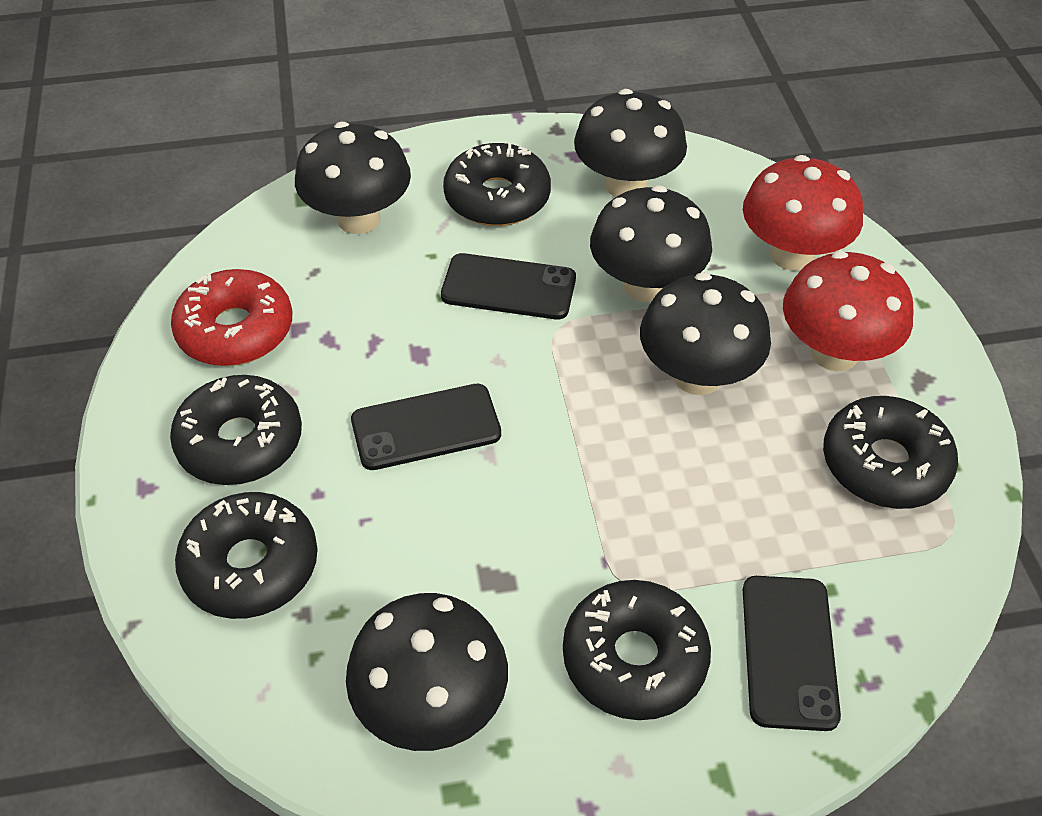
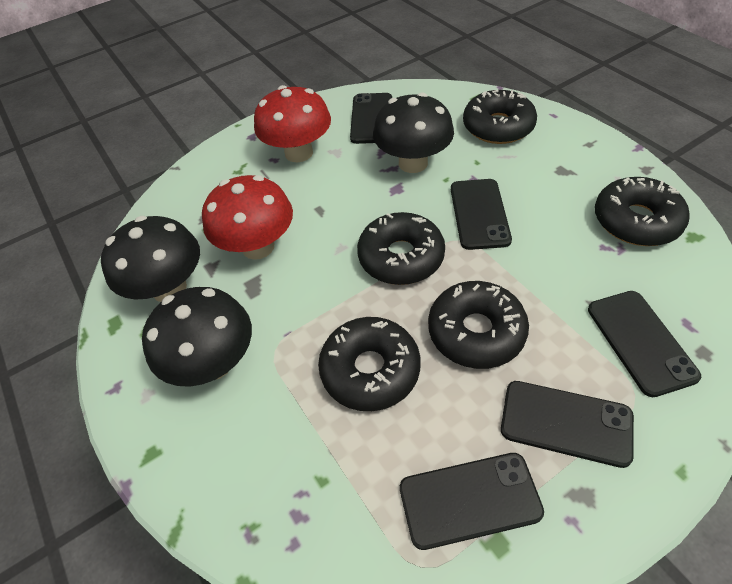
black mushroom: 5 -> 3
black phone: 3 -> 5
red donut: 1 -> 0

